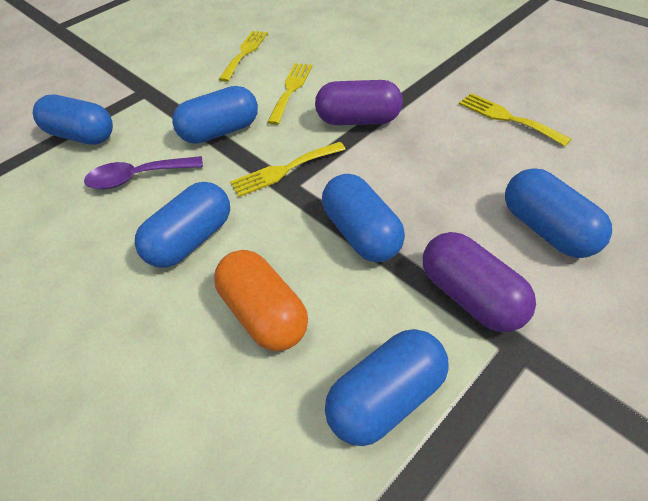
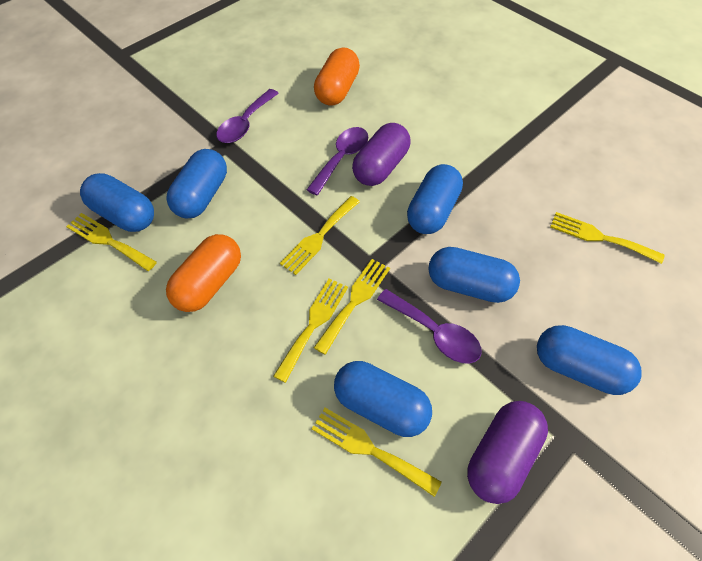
orange capsule: 1 -> 2
purple spoon: 1 -> 3
yellow fork: 4 -> 6

